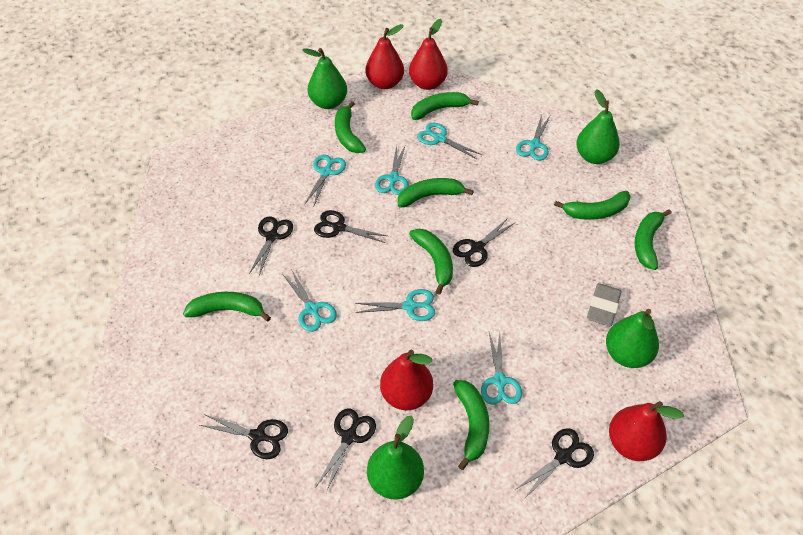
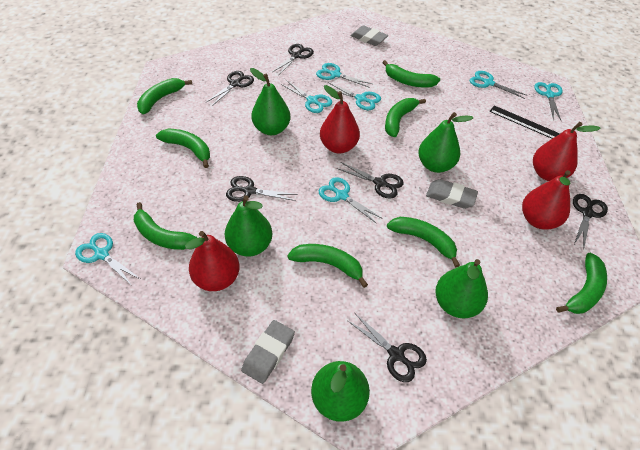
black ruler: 0 -> 1
green pear: 4 -> 5
grey eraser: 1 -> 3

